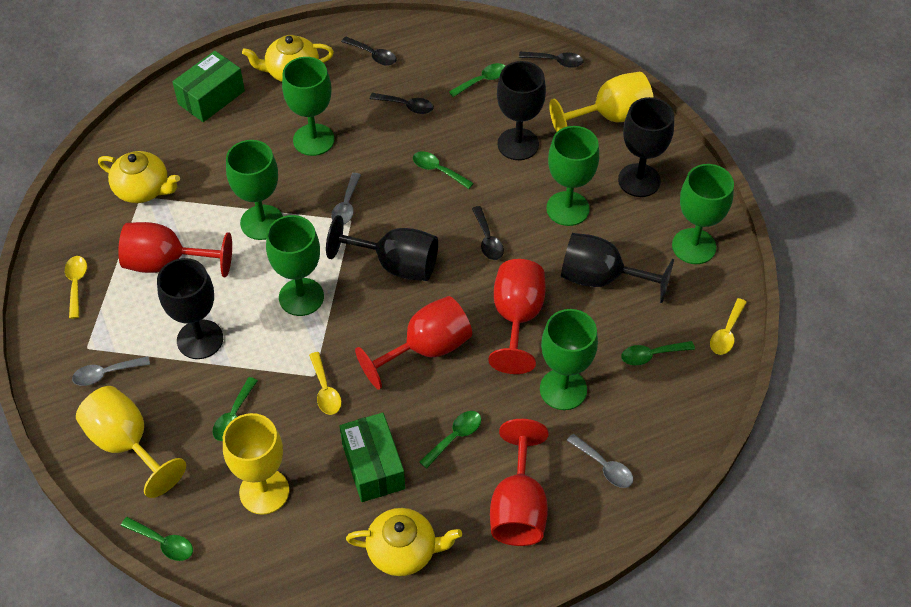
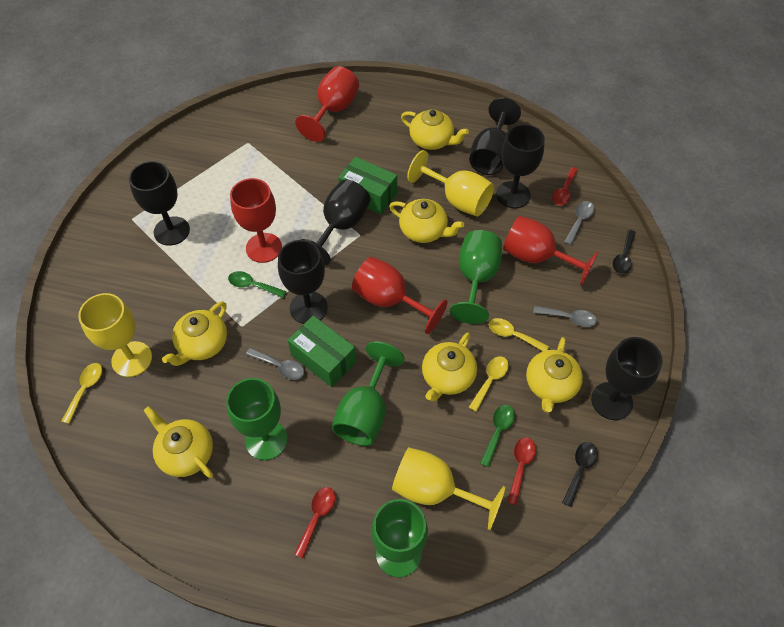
black goblet: 5 -> 6
black spoon: 4 -> 2
green goblet: 6 -> 4
green spoon: 6 -> 2
red spoon: 0 -> 3
yellow teapot: 3 -> 6

